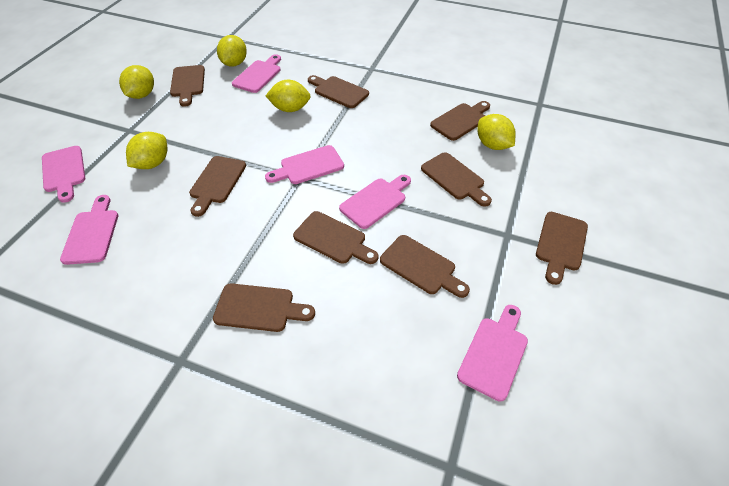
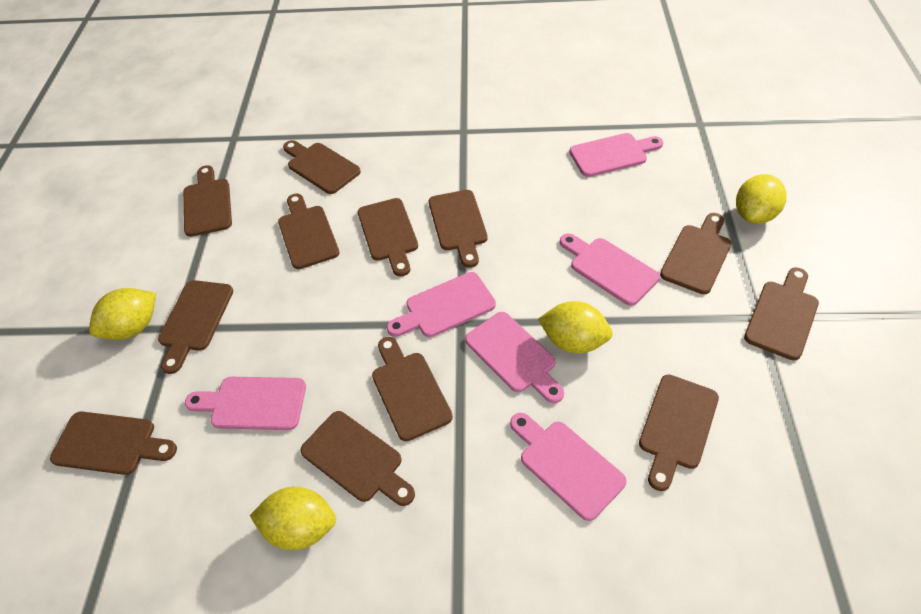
brown cutting board: 9 -> 12
yellow lemon: 5 -> 4

